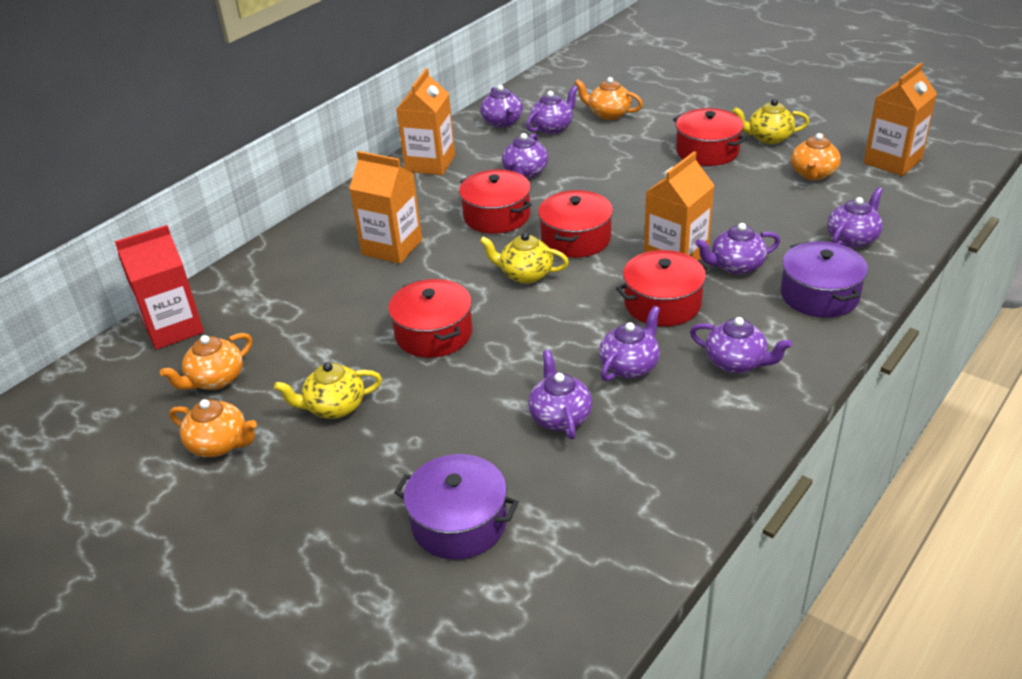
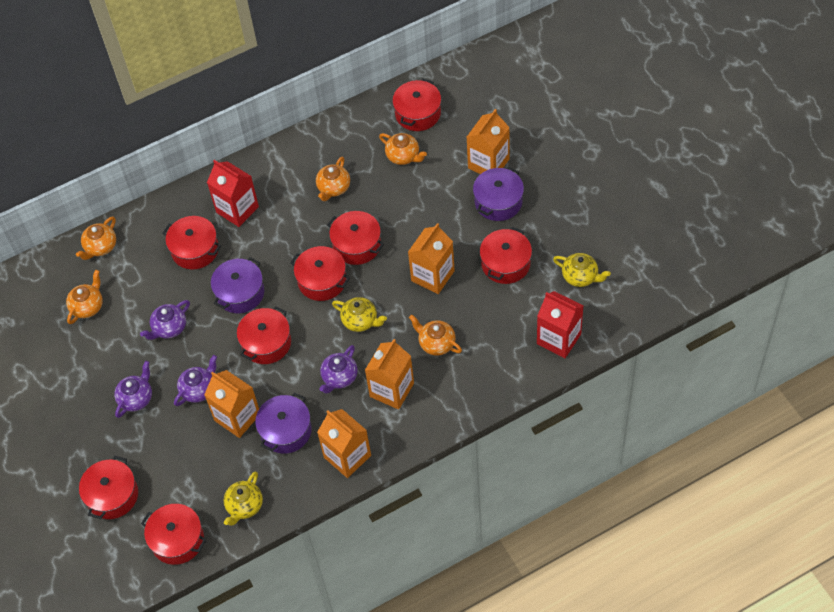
orange carton: 4 -> 5
orange teapot: 4 -> 5
purple pot: 2 -> 3
purple teapot: 8 -> 4
red carton: 1 -> 2
red pot: 5 -> 8

